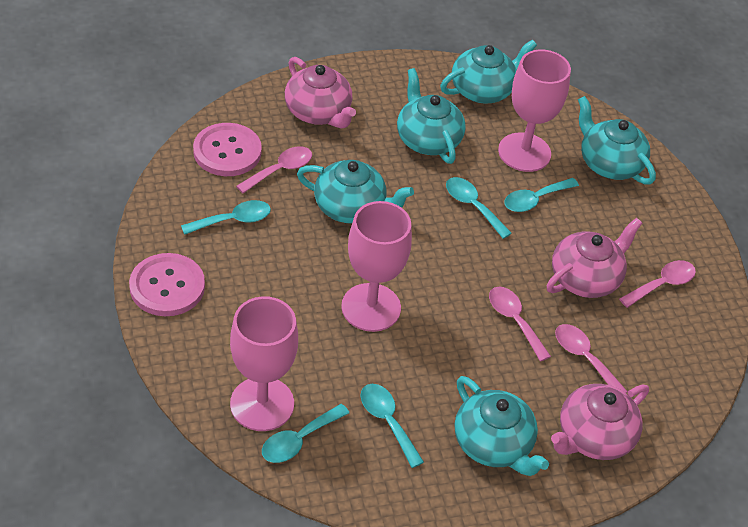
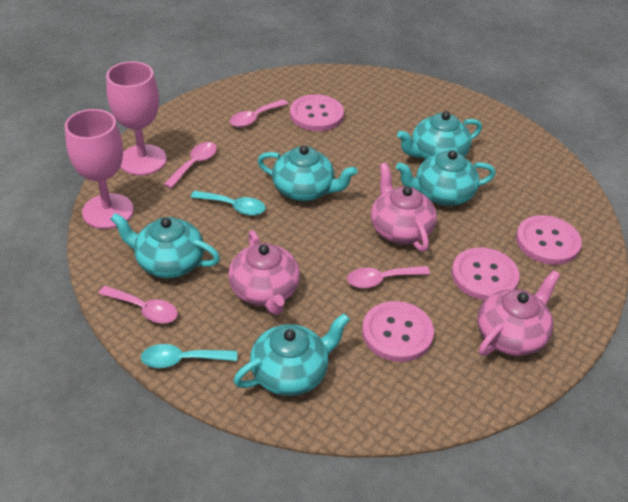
pink button: 2 -> 4
pink goblet: 3 -> 2
turquoise spoon: 5 -> 2

